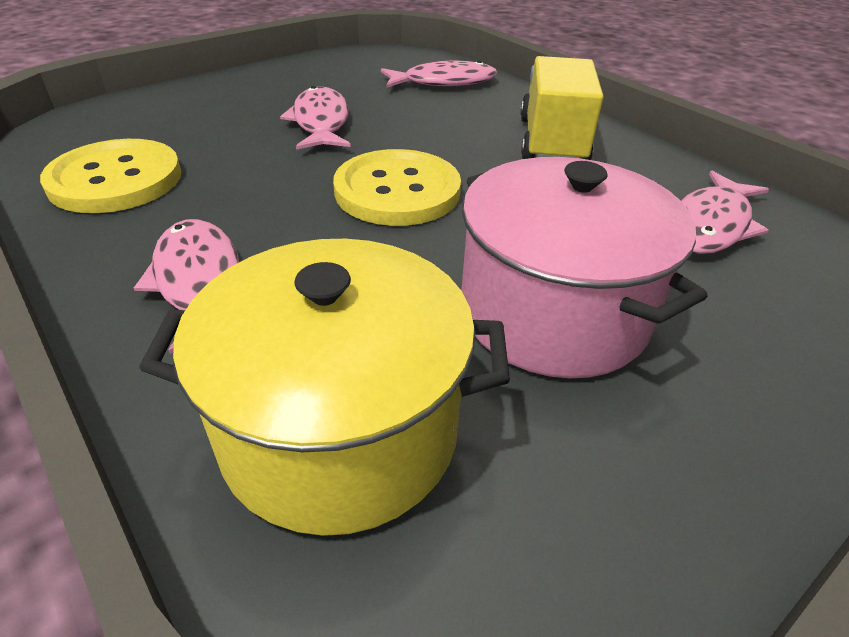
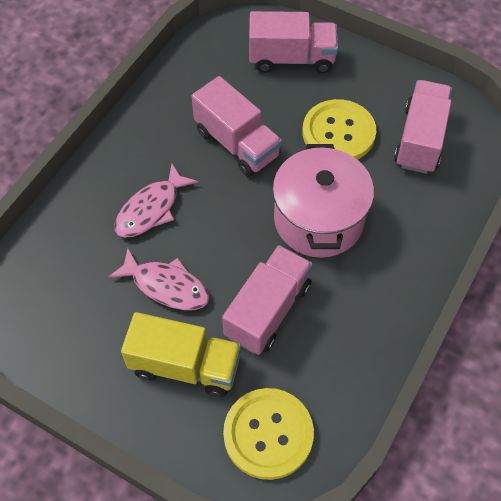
pink fish: 4 -> 2
pink truck: 0 -> 4
yellow pot: 1 -> 0

